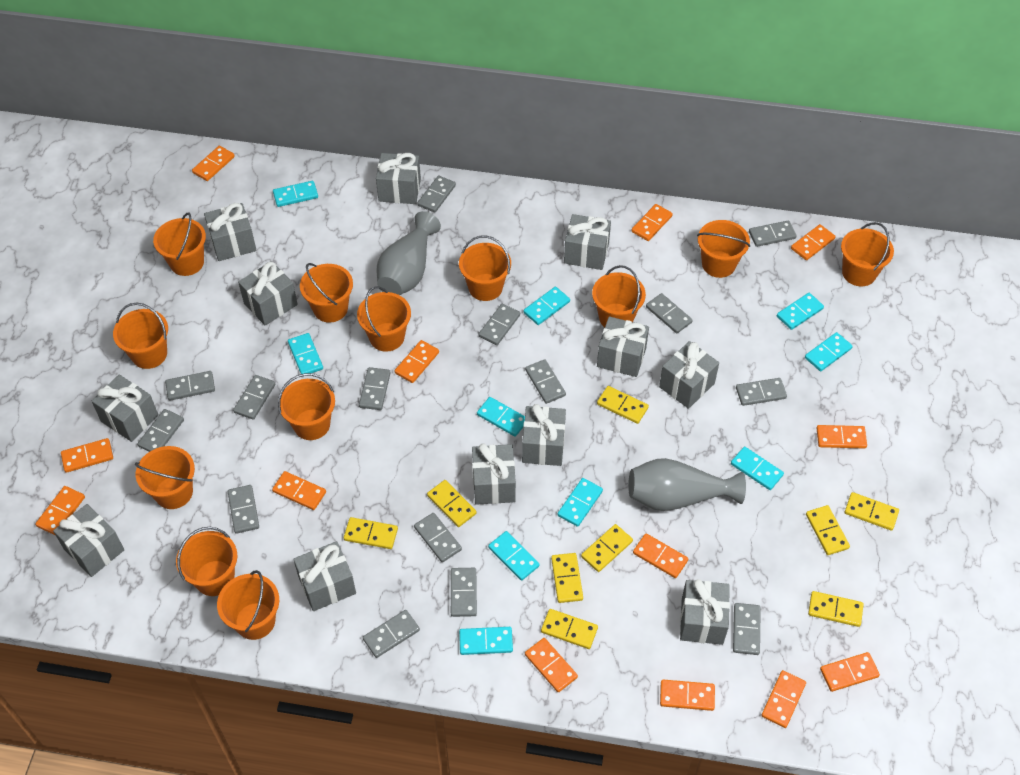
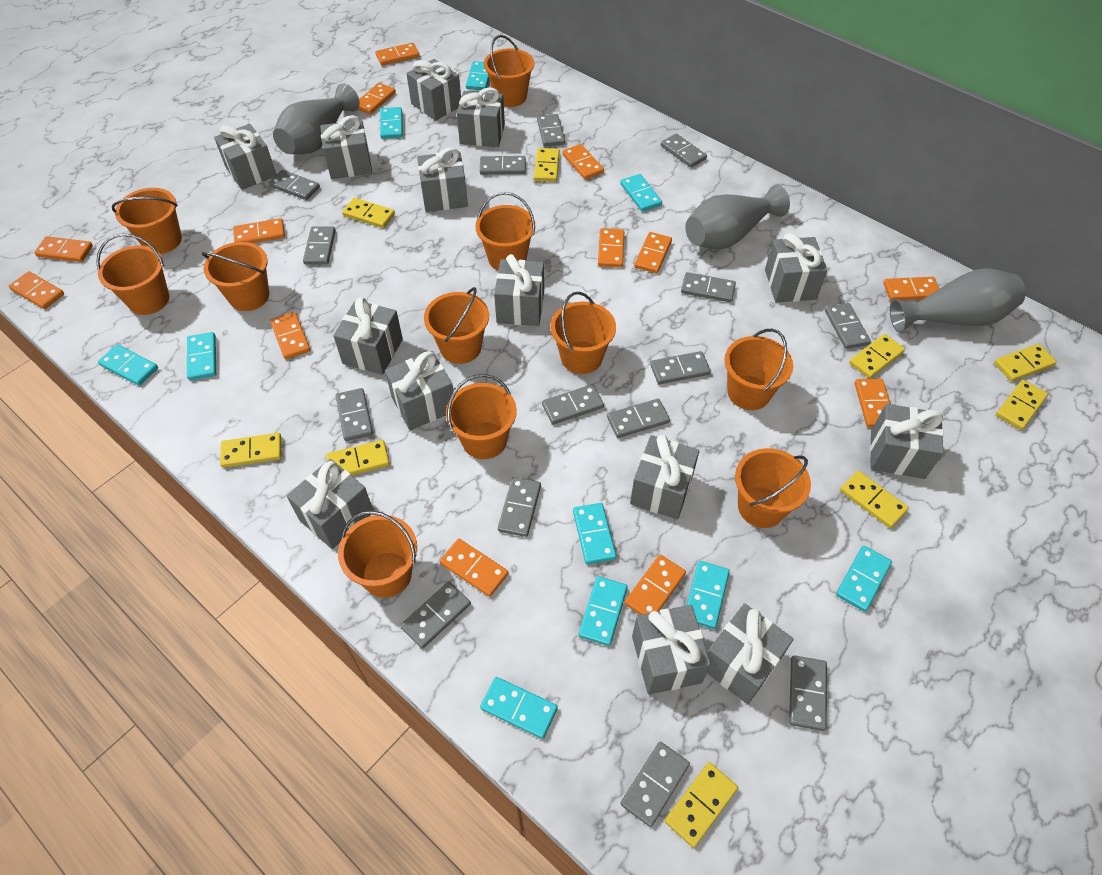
grey gift: 12 -> 14
grey vase: 2 -> 3
orange bucket: 12 -> 11

